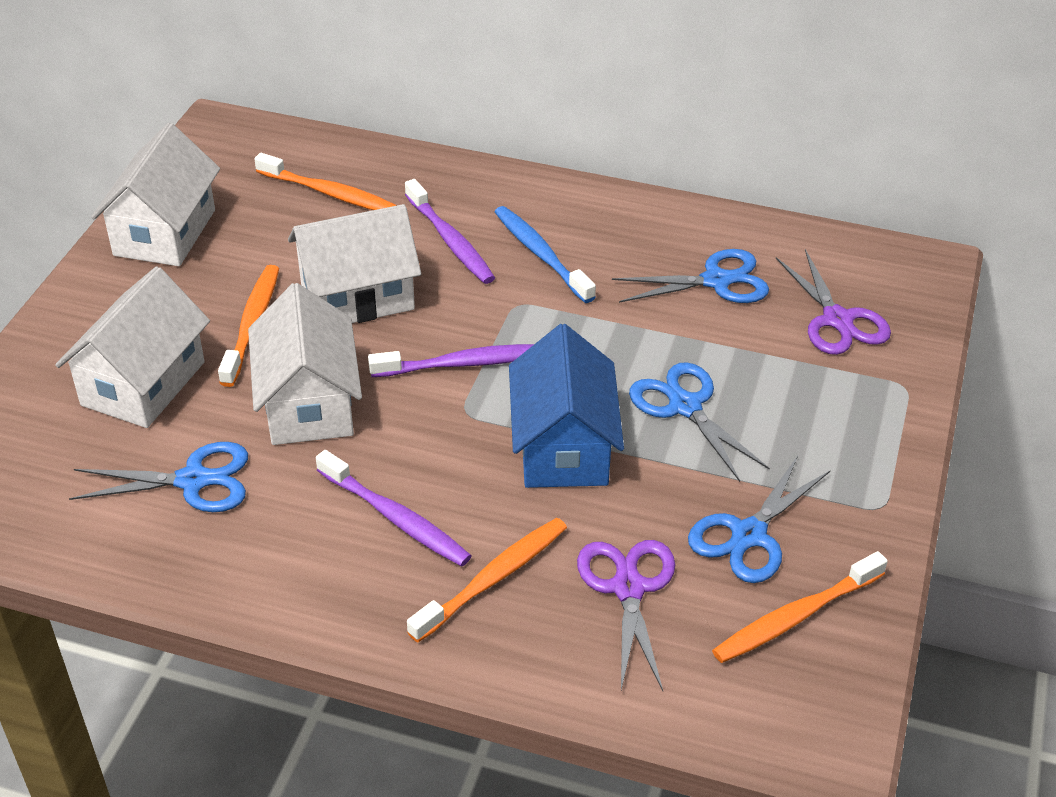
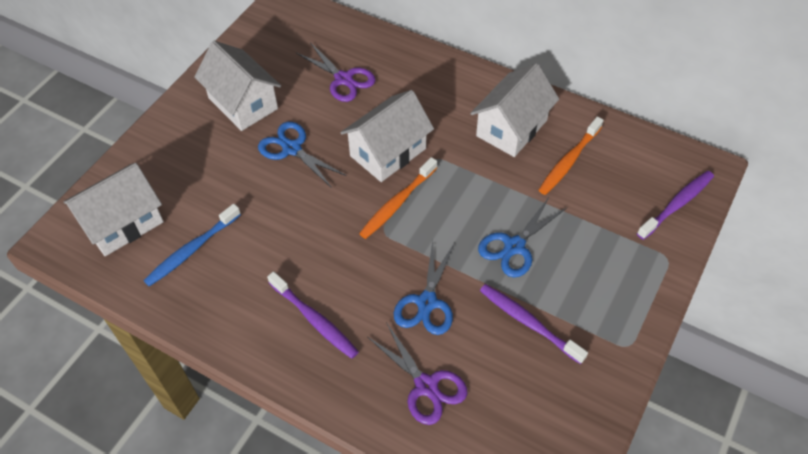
blue house: 1 -> 0
blue scissors: 4 -> 3
orange toothbrush: 4 -> 2

